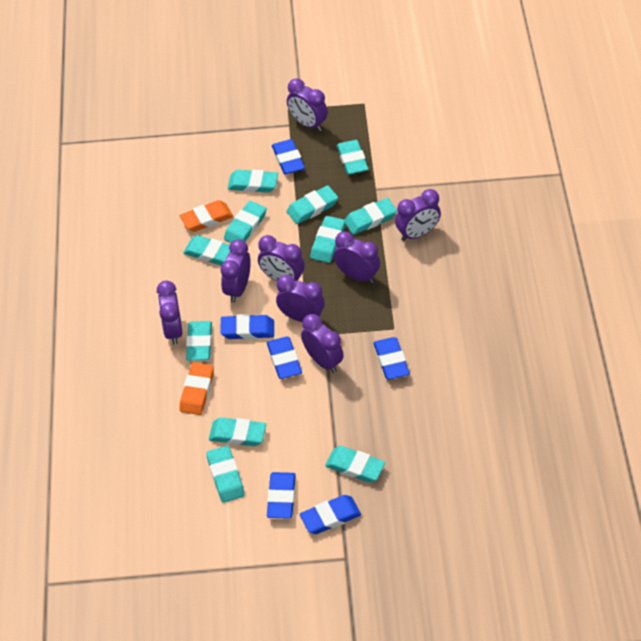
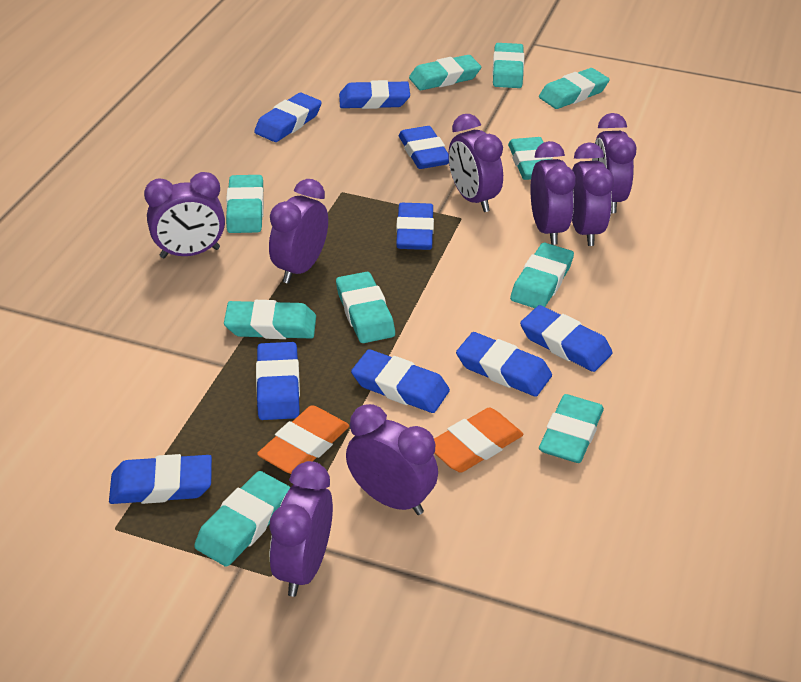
blue eraser: 6 -> 9
turquoise eraser: 11 -> 10

